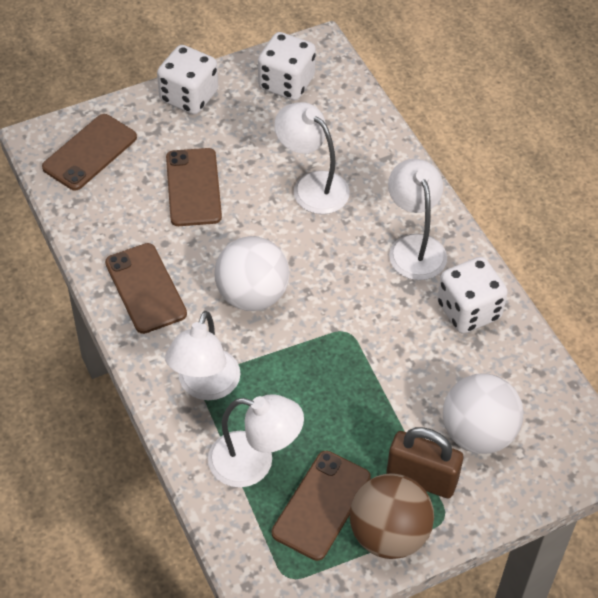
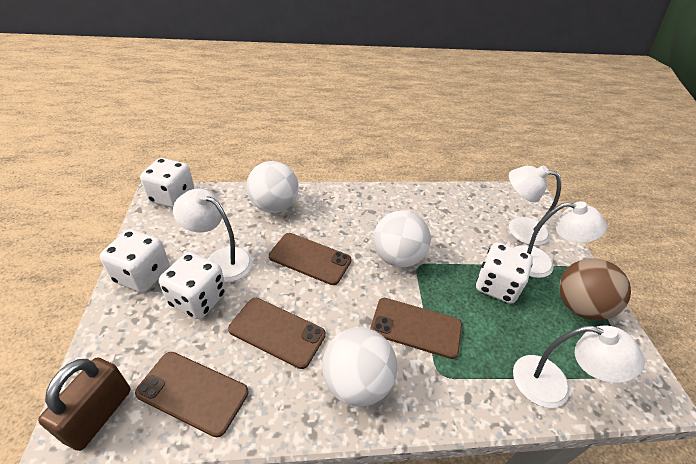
white ball: 2 -> 3
white dice: 3 -> 4

